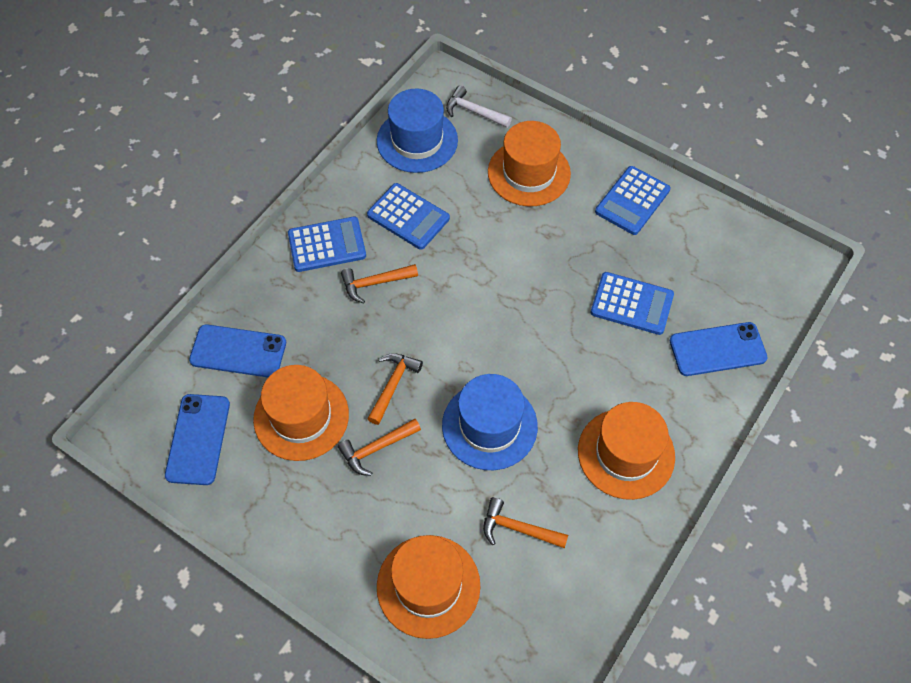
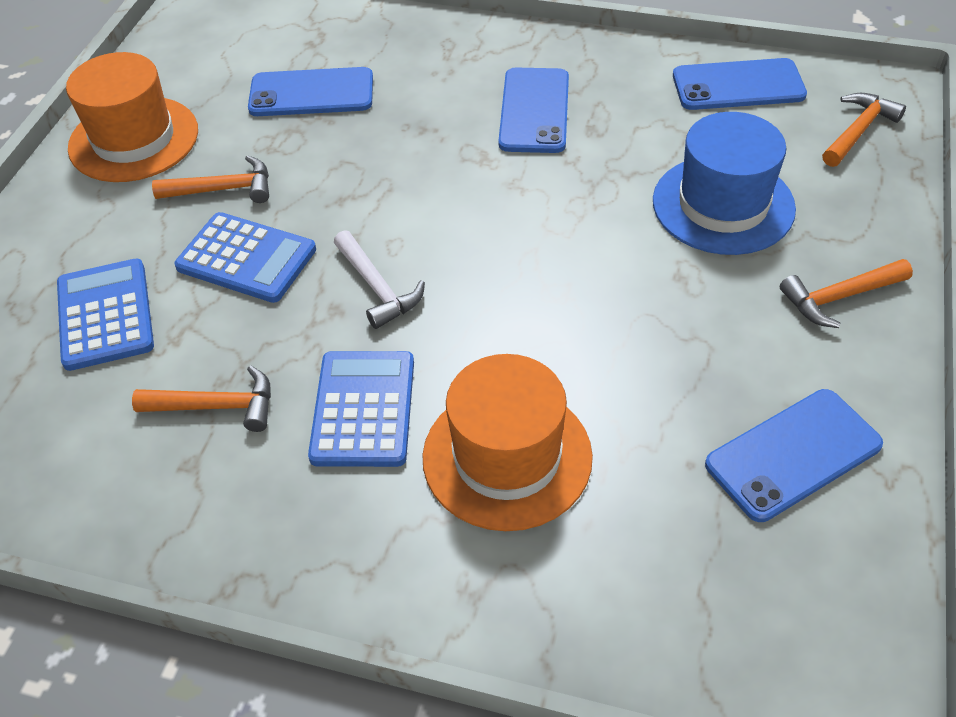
blue calculator: 4 -> 3
blue hat: 2 -> 1
blue phone: 3 -> 4
orange hat: 4 -> 2

